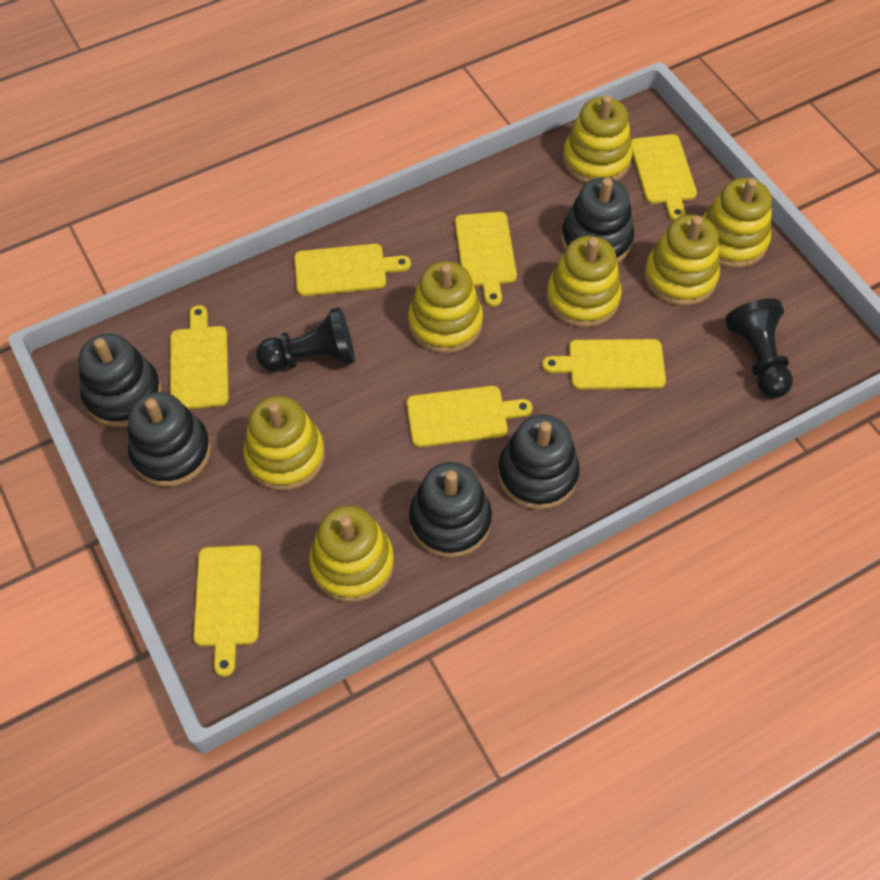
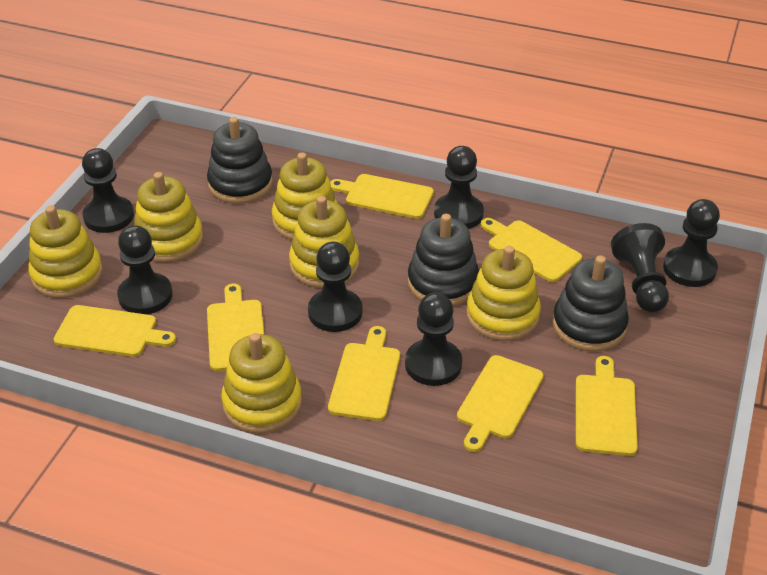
black pawn: 2 -> 7
black stacking toy: 5 -> 3
yellow stacking toy: 7 -> 6

